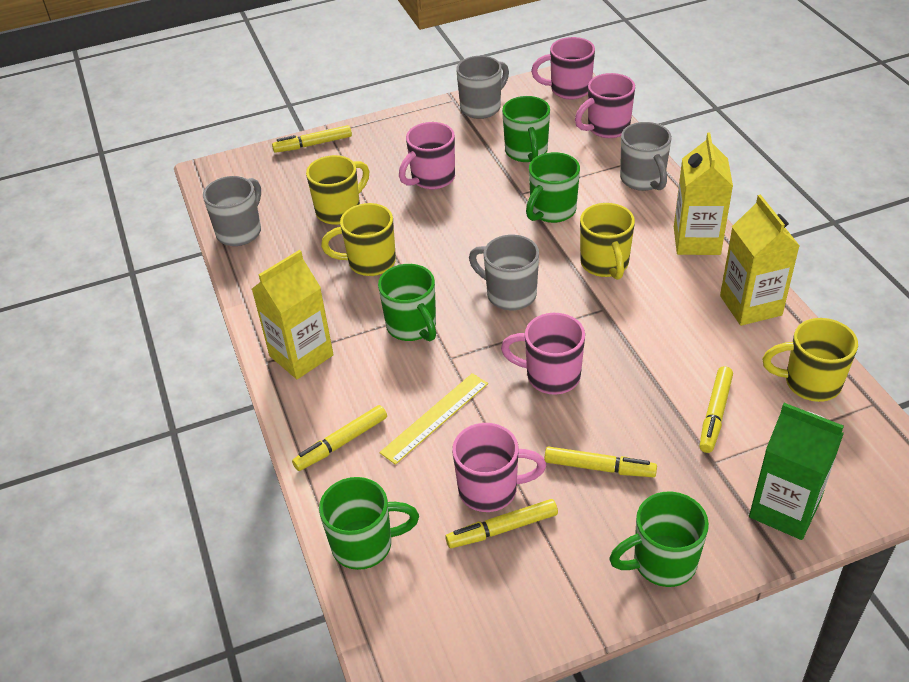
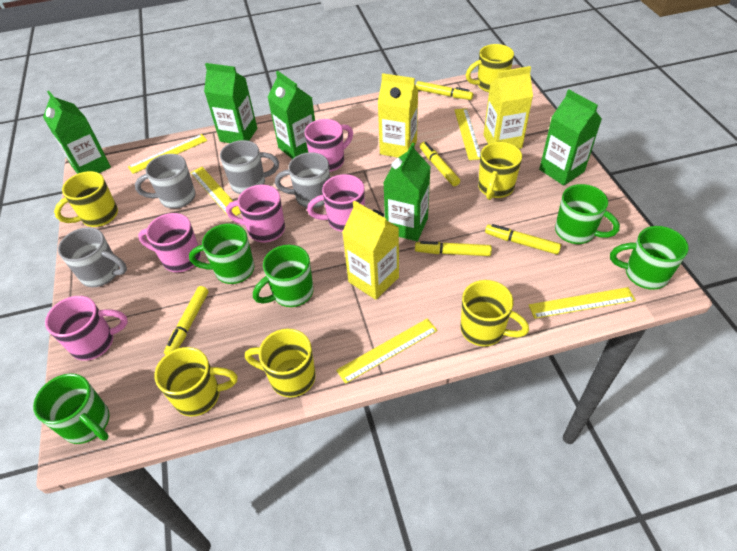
green carton: 1 -> 5
yellow mug: 4 -> 6
yellow ruler: 1 -> 5

